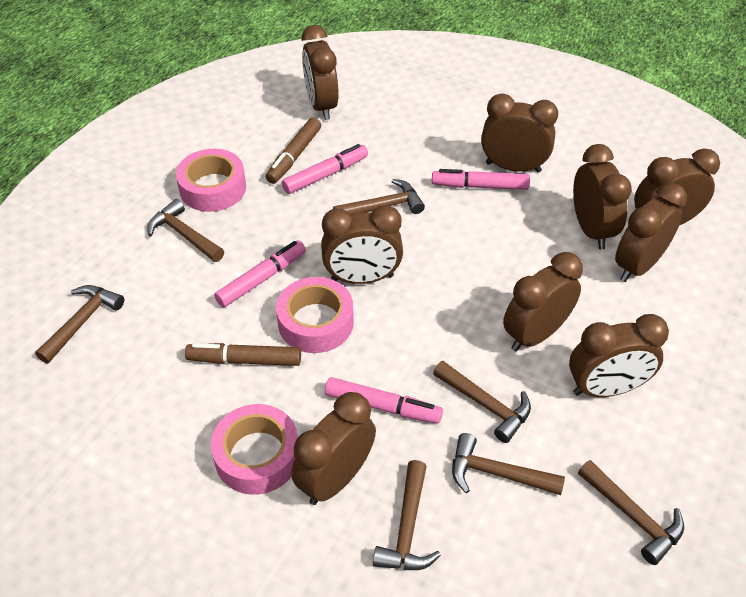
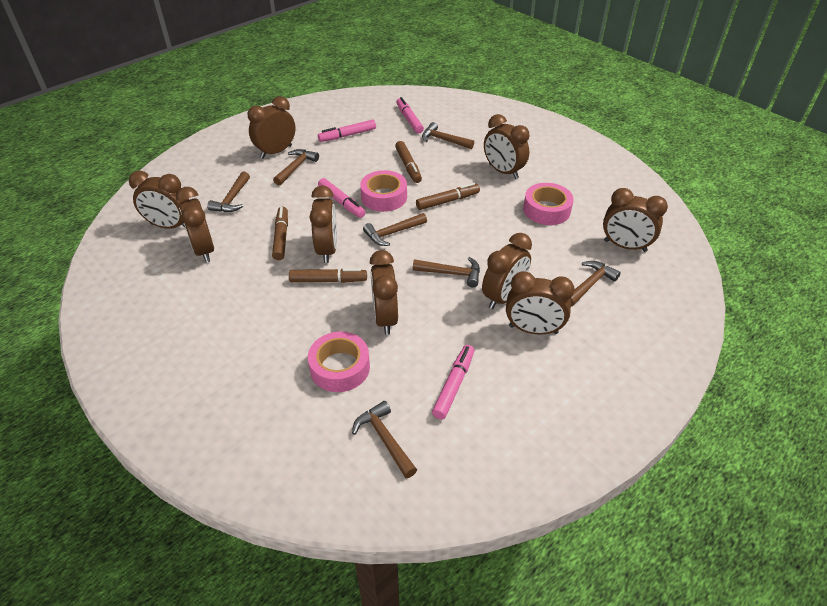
brown marker: 2 -> 4

